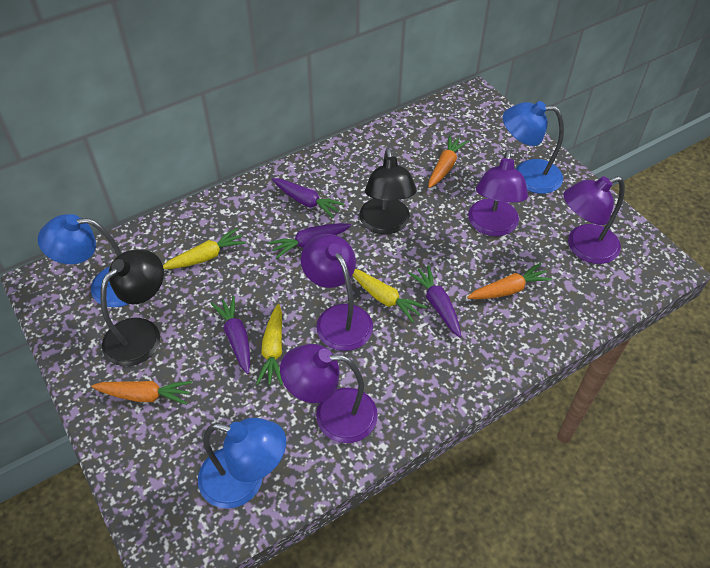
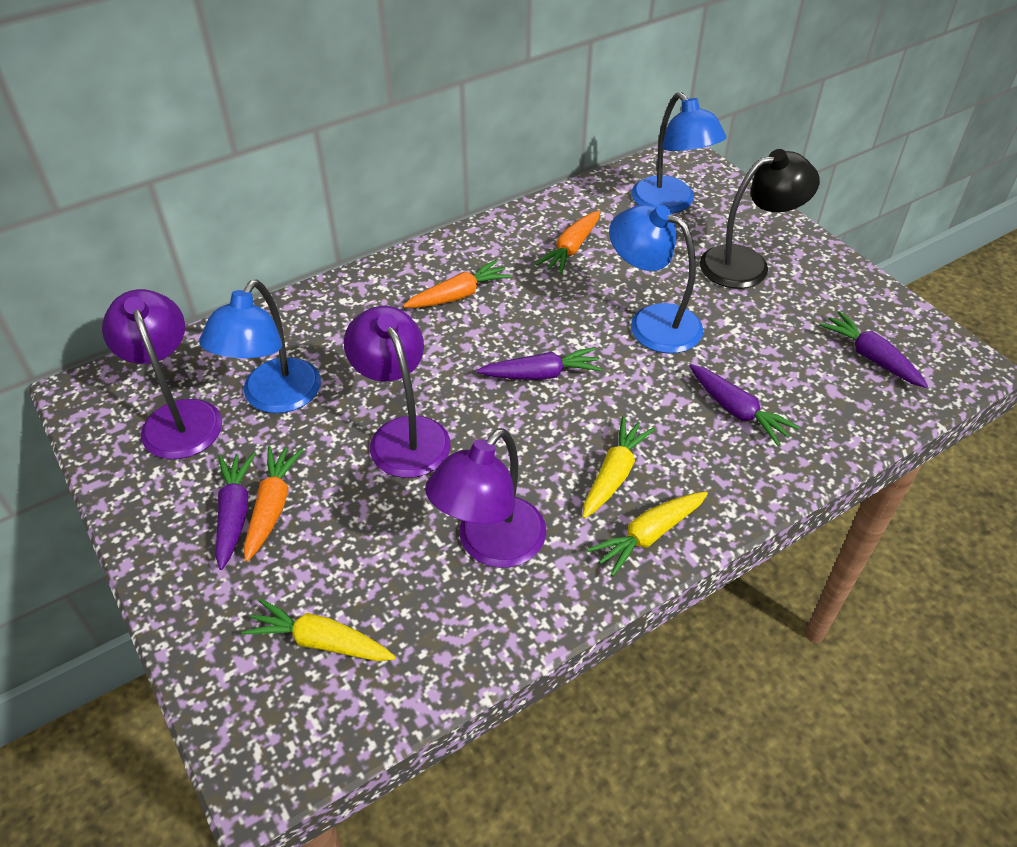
black lamp: 2 -> 1
purple lamp: 4 -> 3

